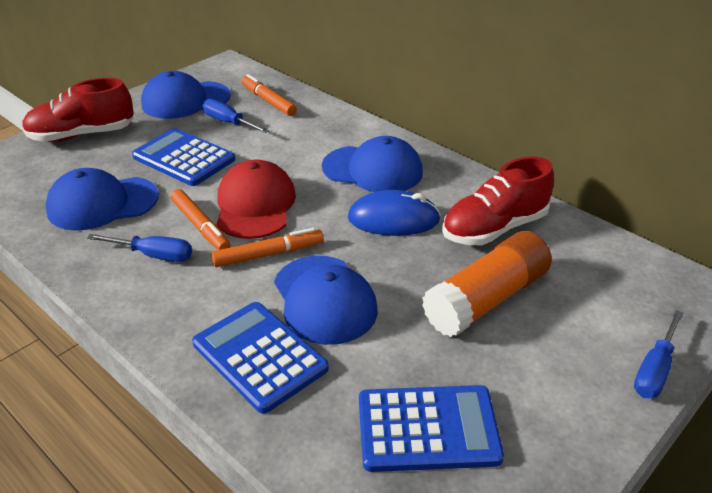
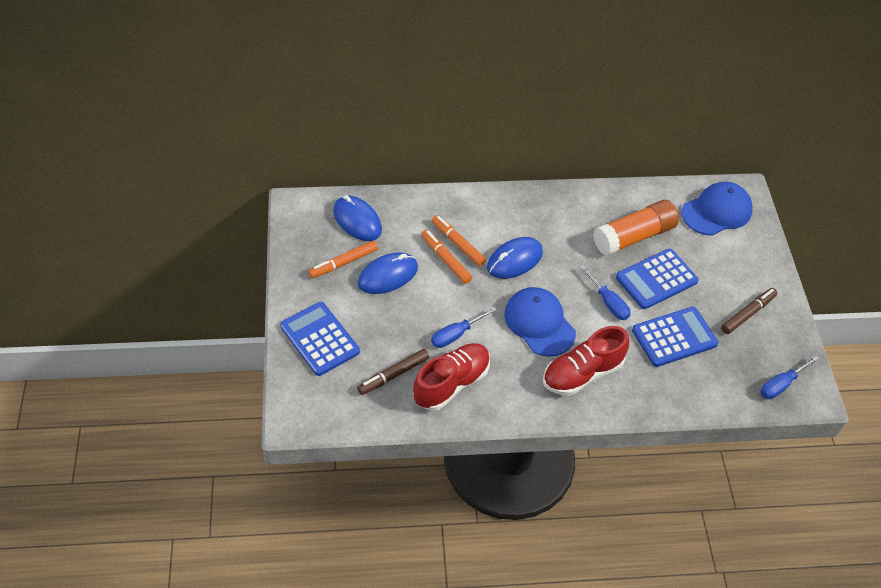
blue cap: 4 -> 2
blue mouse: 1 -> 3
brown marker: 0 -> 2
red cap: 1 -> 0

